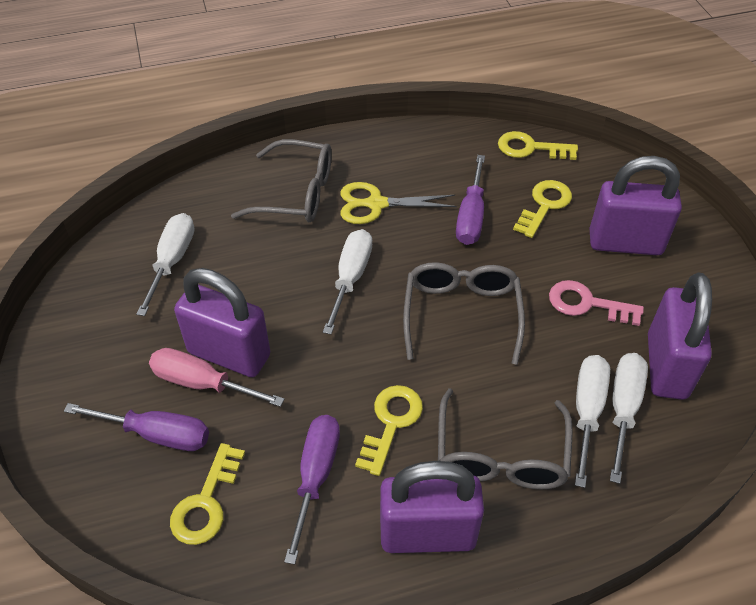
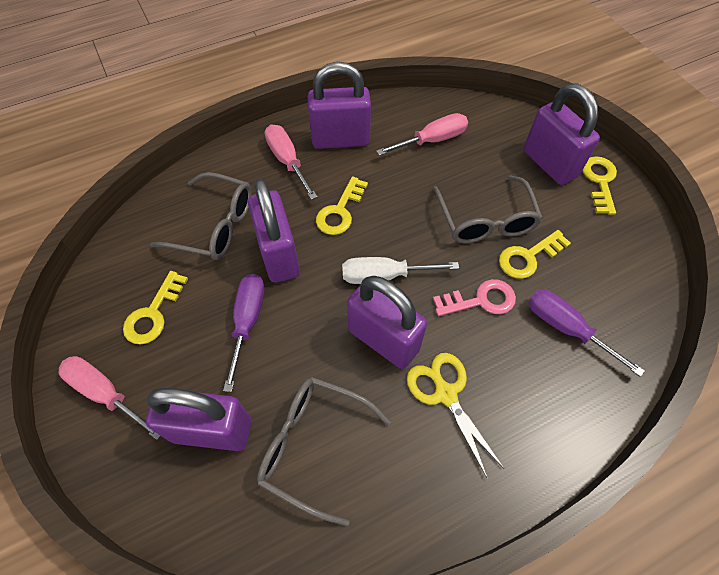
pink screwdriver: 1 -> 3
purple padlock: 4 -> 5
purple screwdriver: 3 -> 2
white screwdriver: 4 -> 1

